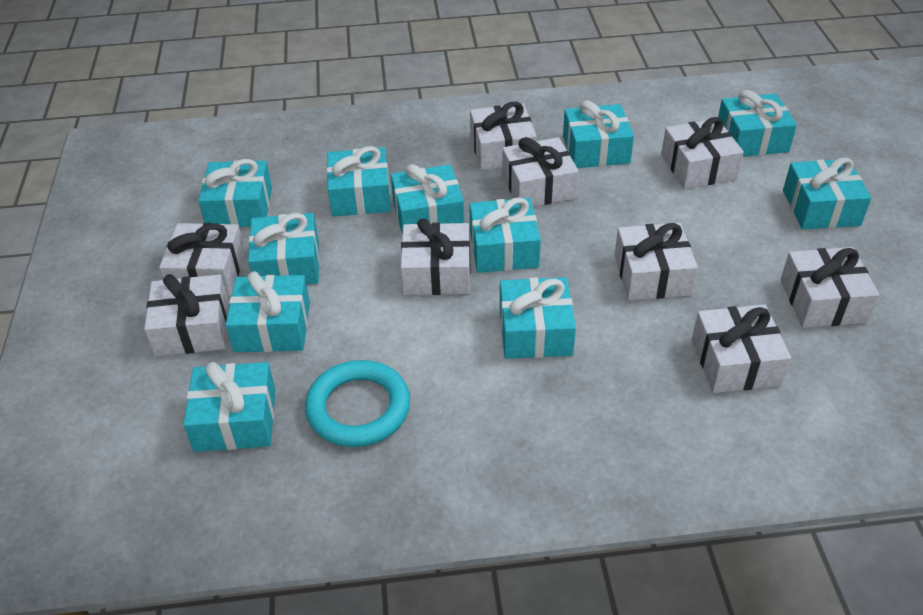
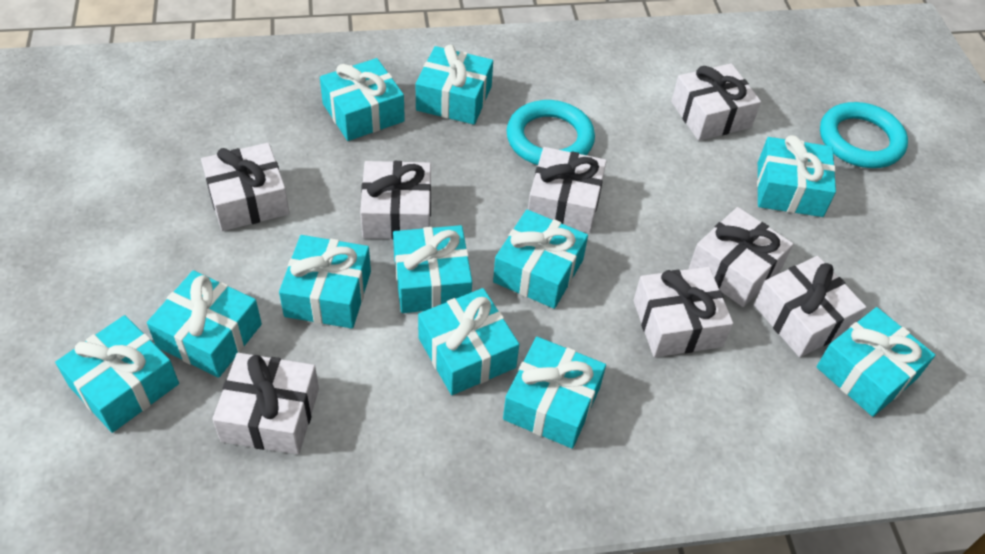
turquoise ring: 1 -> 2
white gift: 9 -> 8

